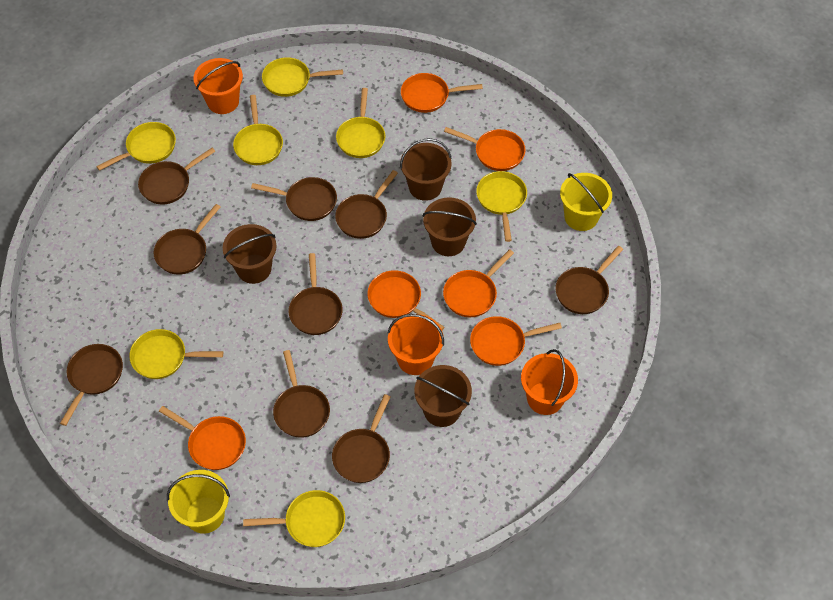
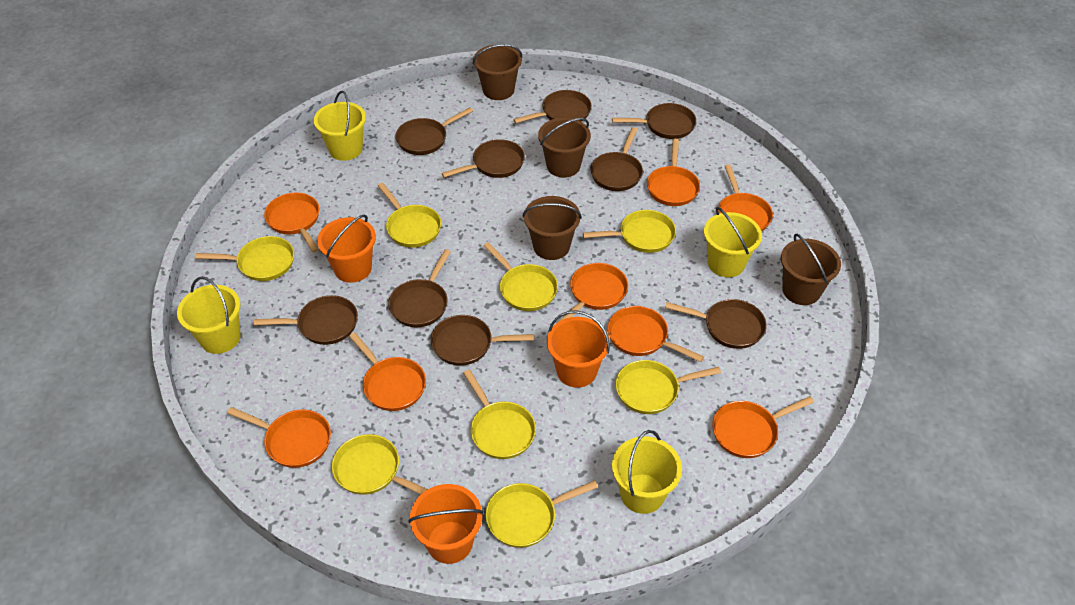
orange pan: 6 -> 8
yellow bucket: 2 -> 4
yellow pan: 7 -> 8

